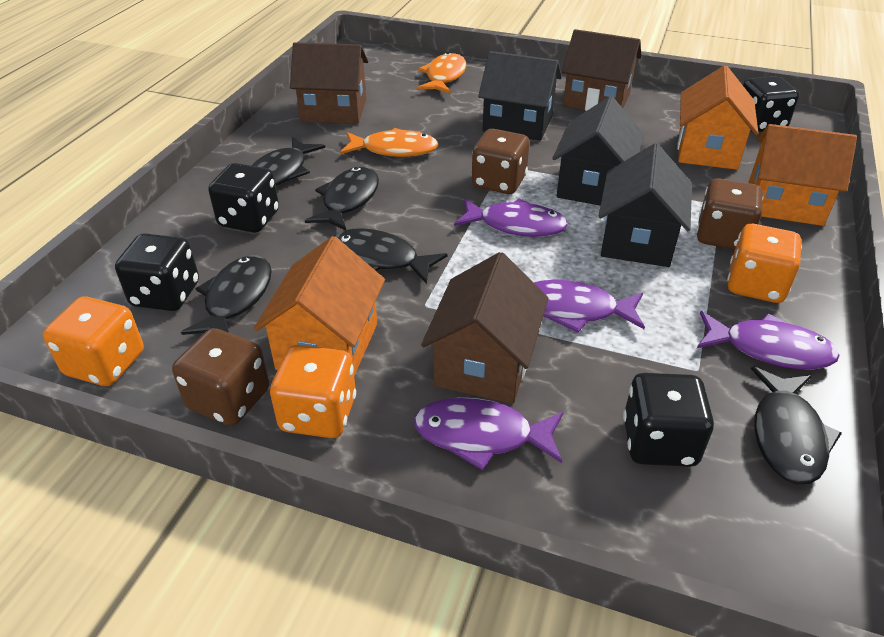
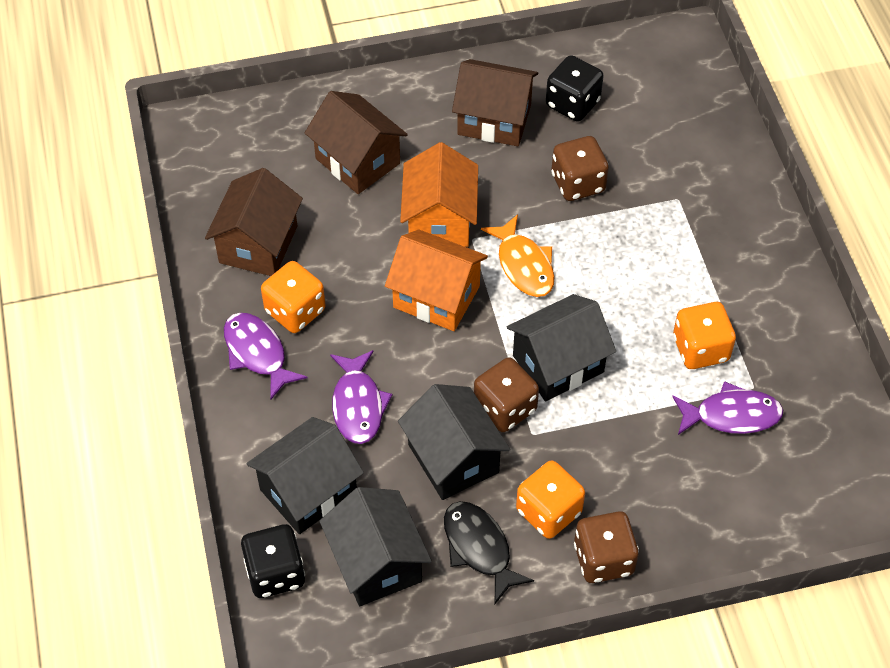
black dice: 4 -> 2
black fish: 5 -> 1
black house: 3 -> 4
orange fish: 2 -> 1
orange house: 3 -> 2
purple fish: 4 -> 3

